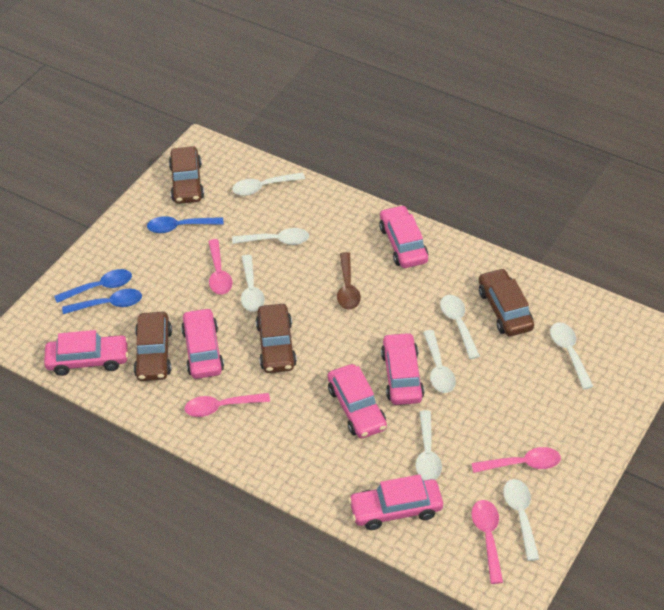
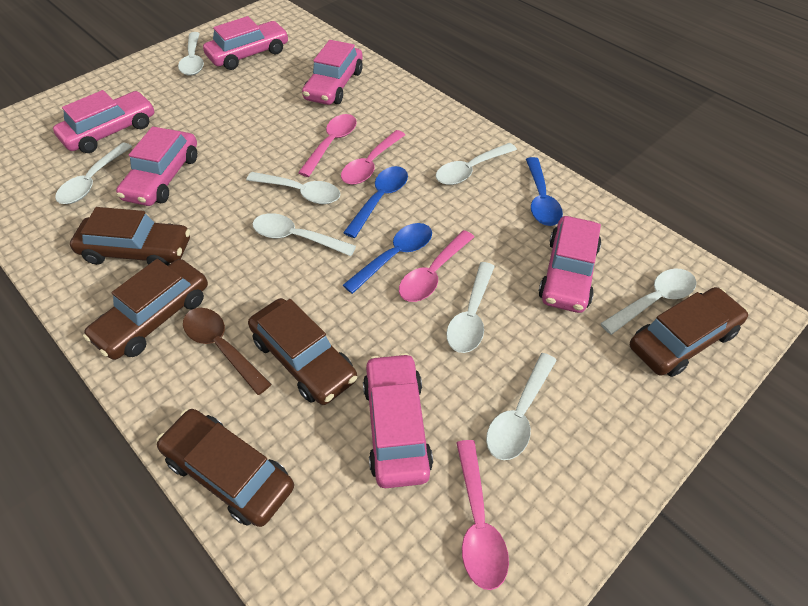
brown car: 4 -> 5

